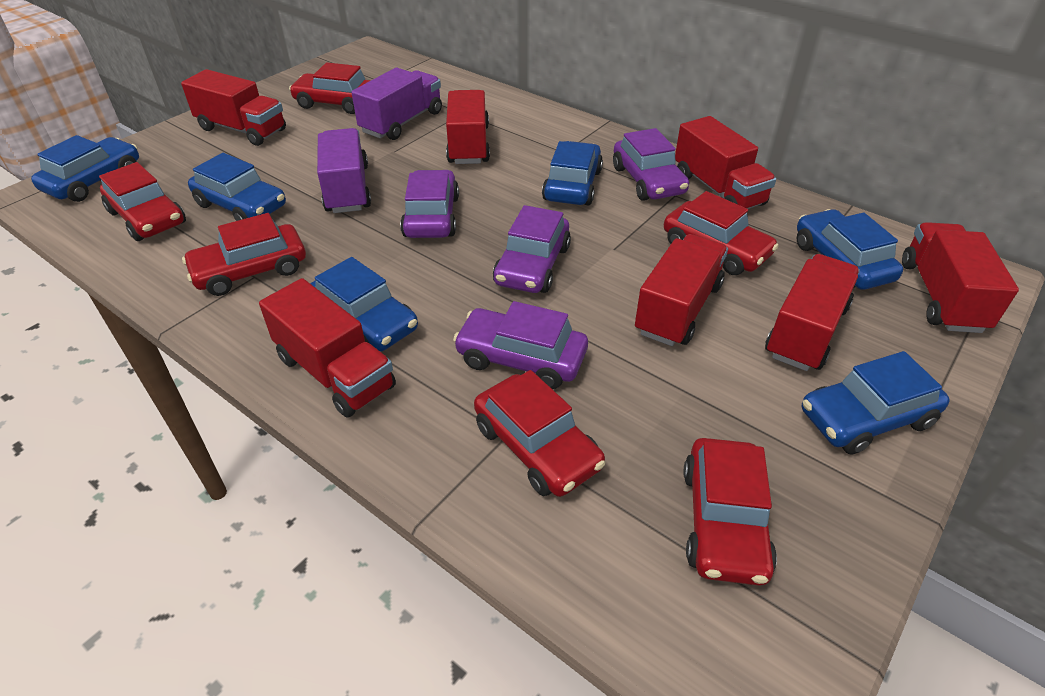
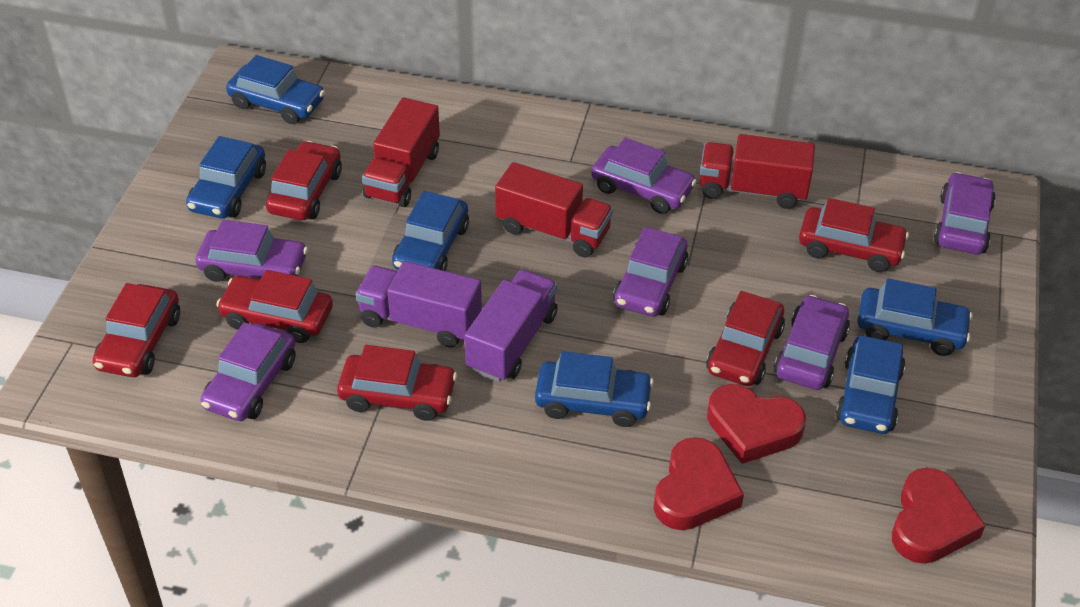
purple car: 4 -> 6
red heart: 0 -> 3
red truck: 7 -> 3

